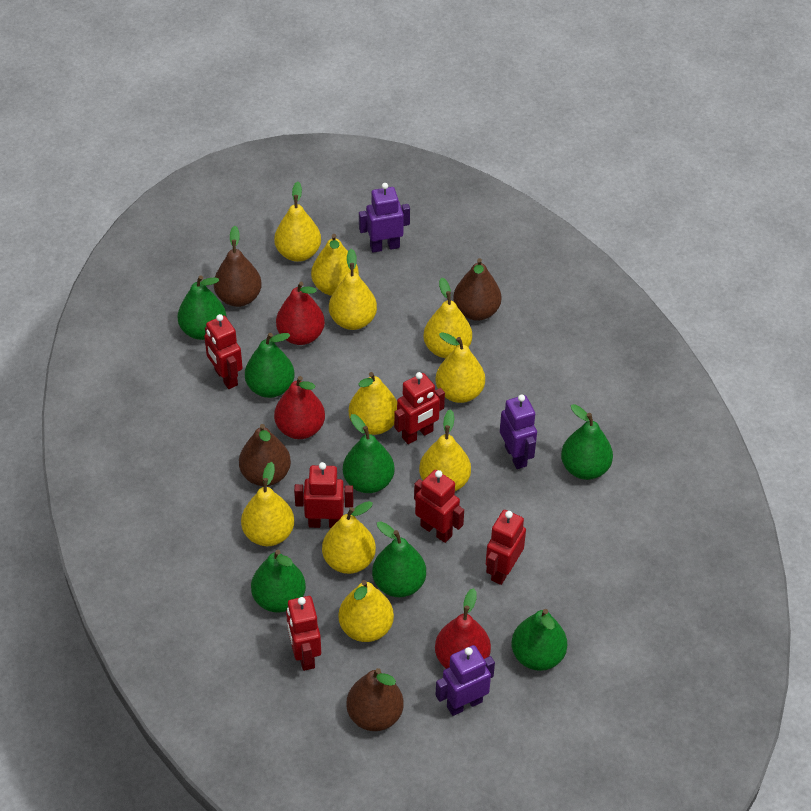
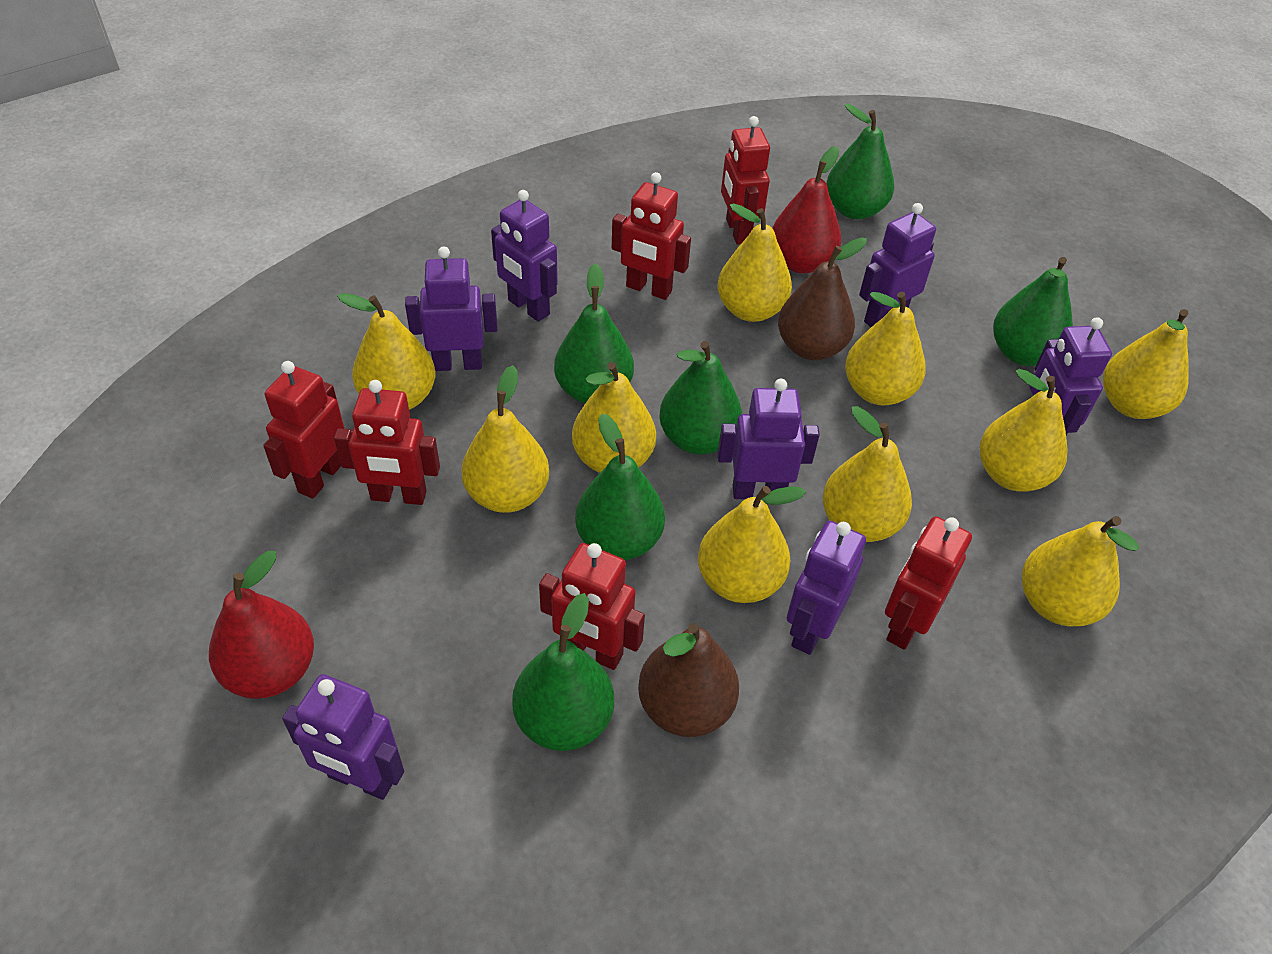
brown pear: 4 -> 2
green pear: 7 -> 6
purple robot: 3 -> 7
red pear: 3 -> 2

